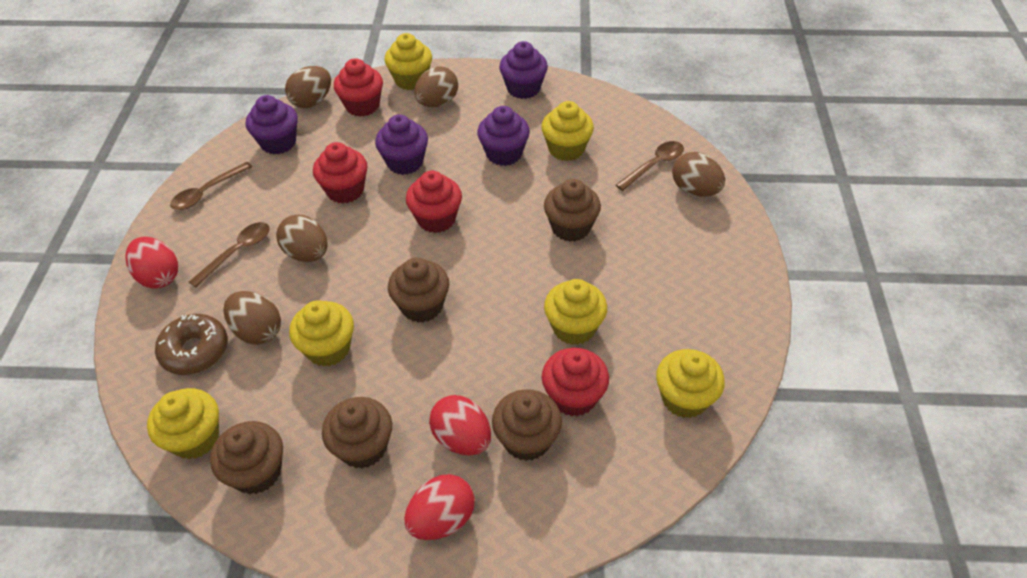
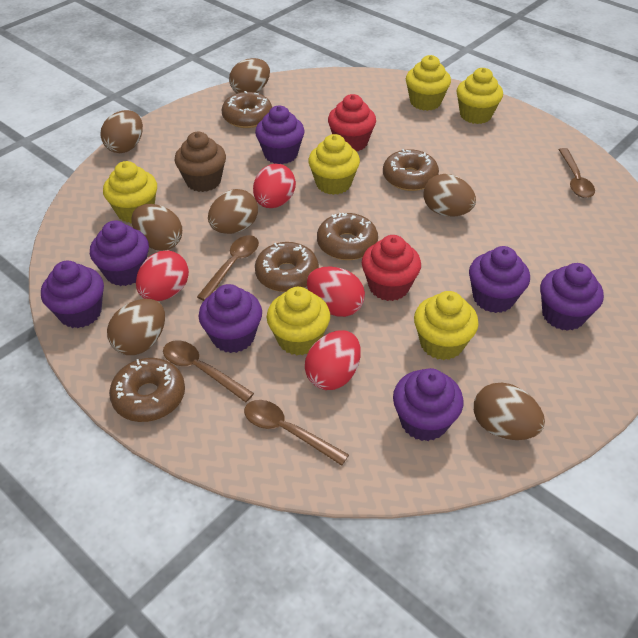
brown cupcake: 5 -> 1
brown donut: 1 -> 5
brown egg: 5 -> 7
brown spoon: 3 -> 4
purple cupcake: 4 -> 7
red cupcake: 4 -> 2
red egg: 3 -> 4

